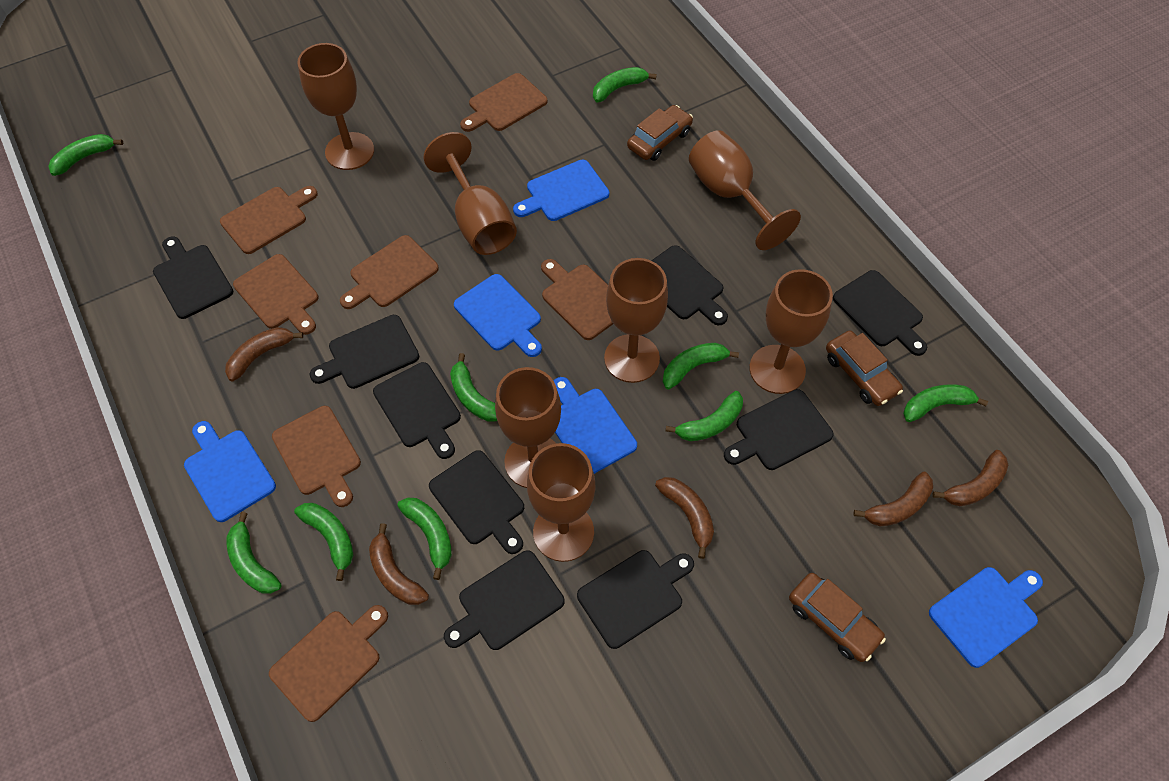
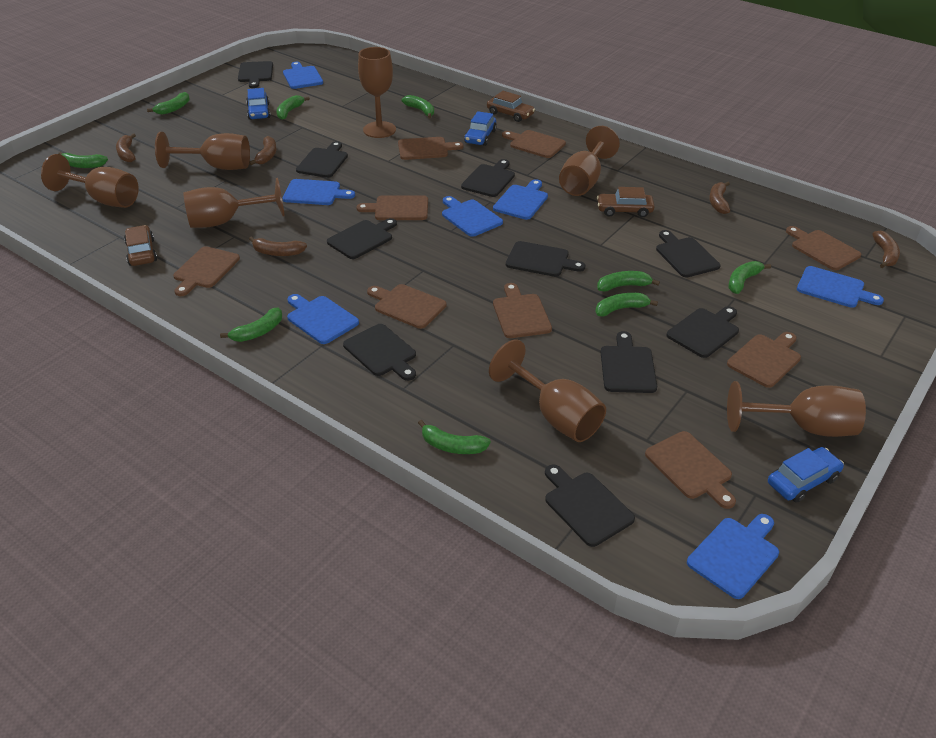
black cutting board: 9 -> 10
blue car: 0 -> 3
blue cutting board: 5 -> 7
brown cutting board: 7 -> 9

